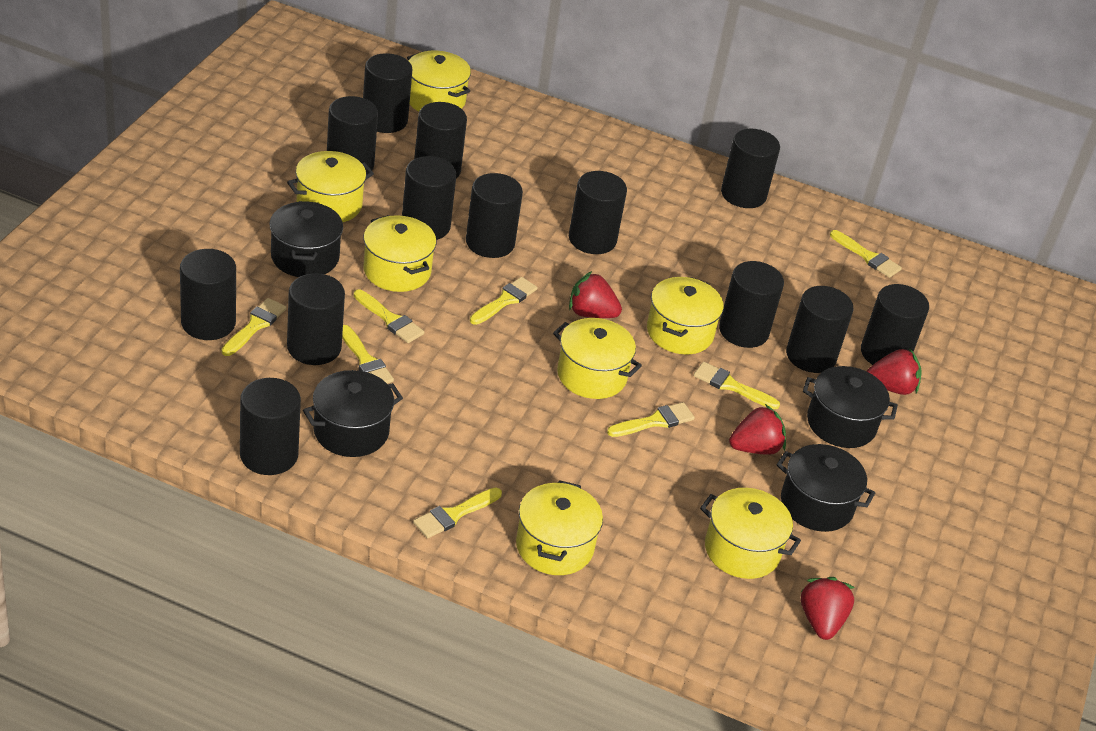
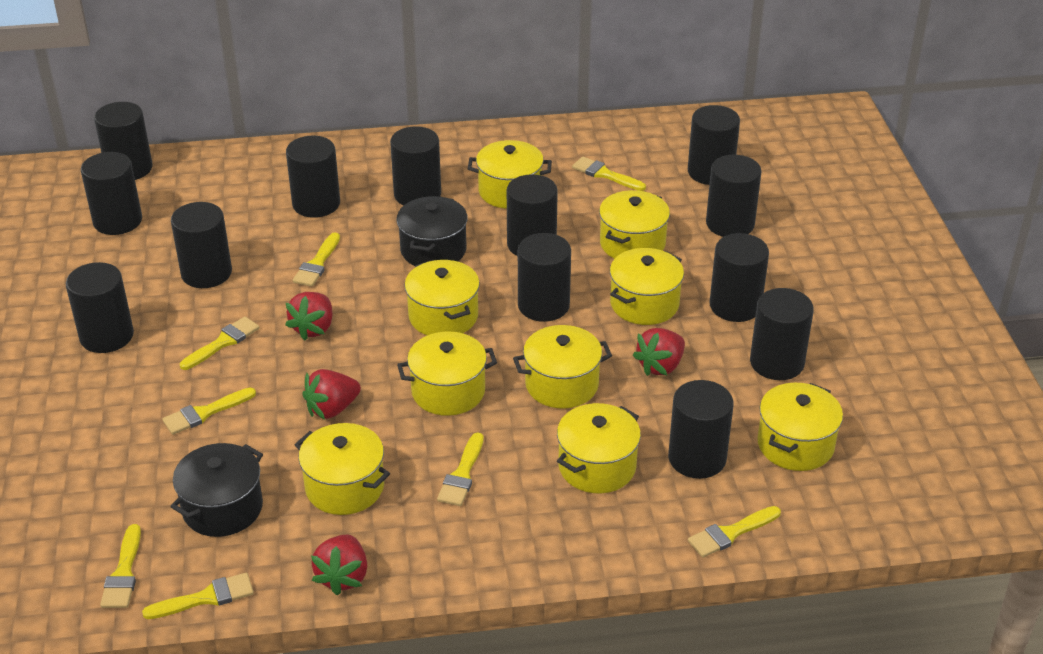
black pot: 4 -> 2
yellow pot: 7 -> 9

